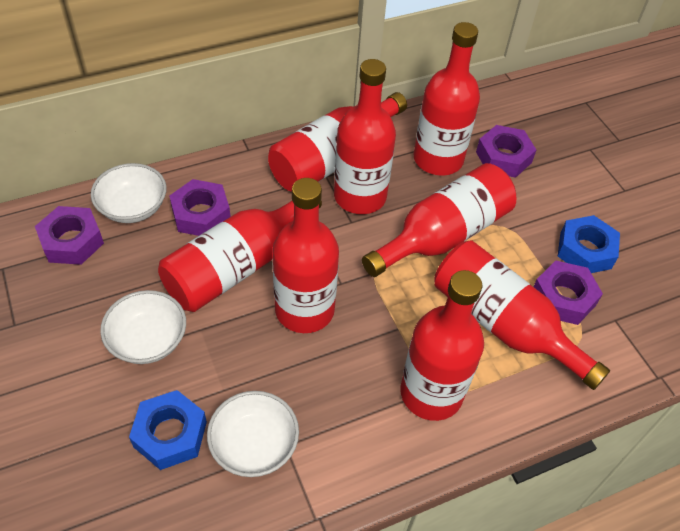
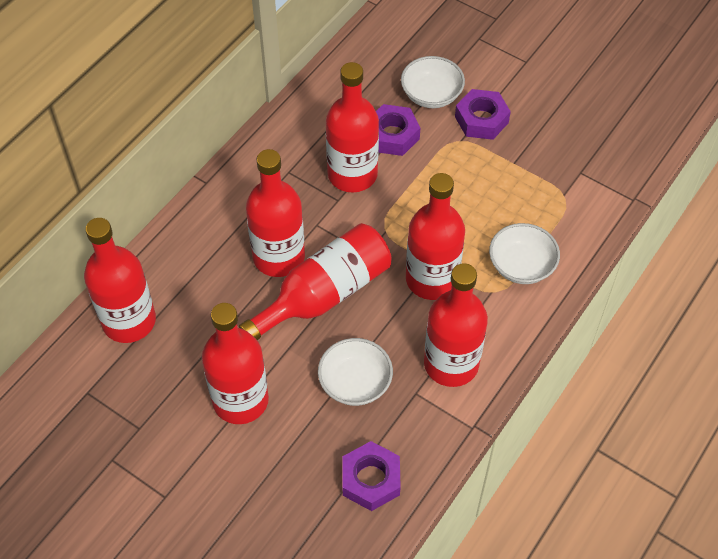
blue nut: 2 -> 0
purple nut: 4 -> 3
red bottle: 8 -> 7

